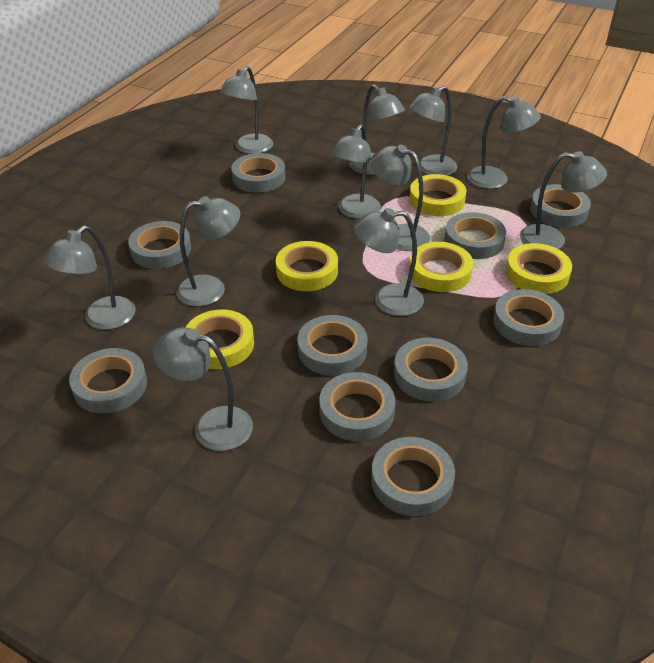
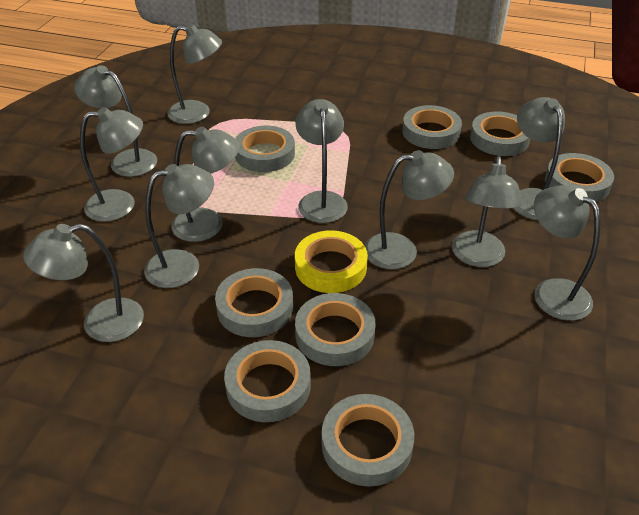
grey tape: 10 -> 8
yellow tape: 5 -> 1

